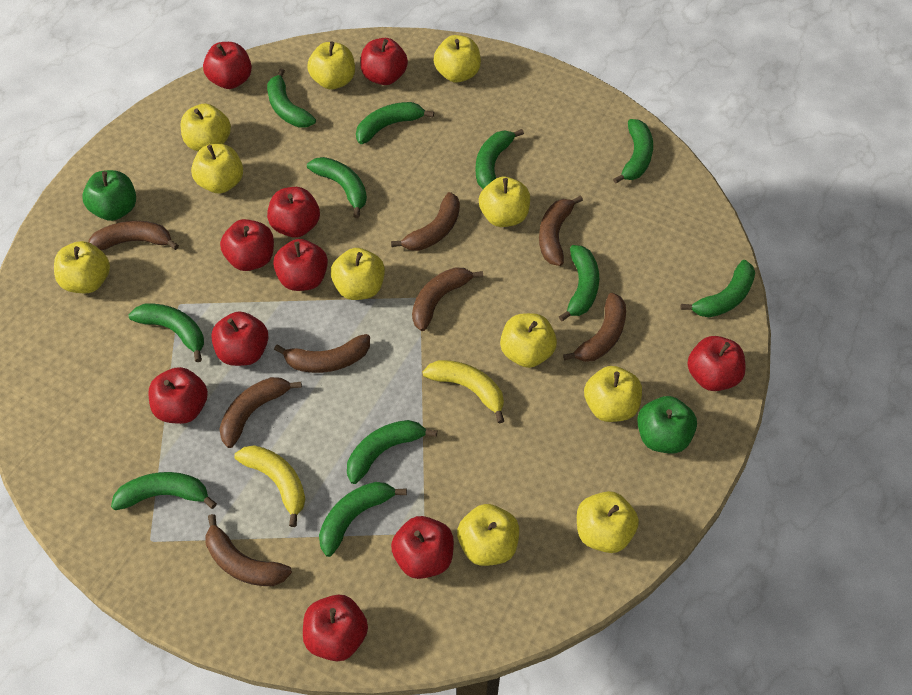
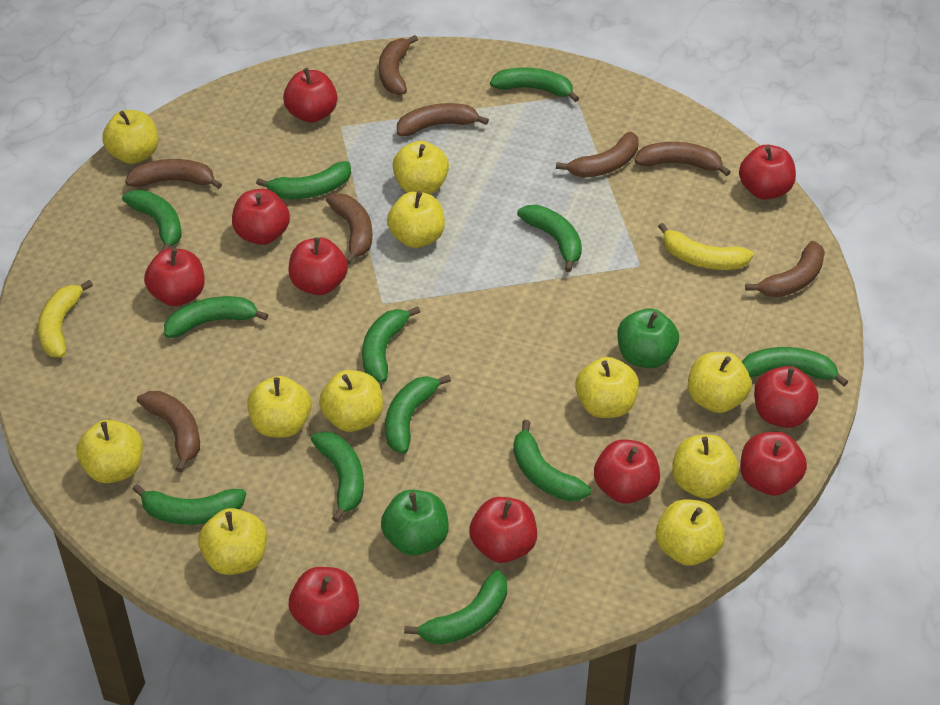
green banana: 11 -> 12

